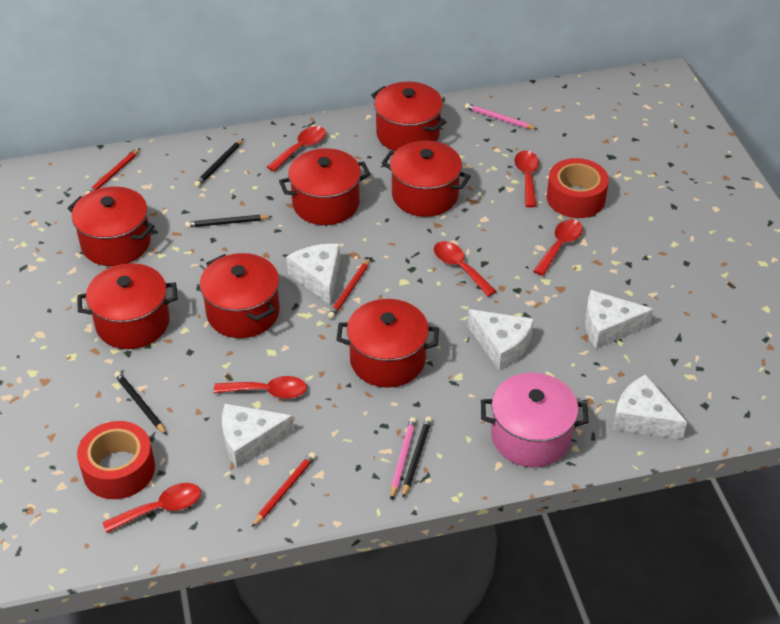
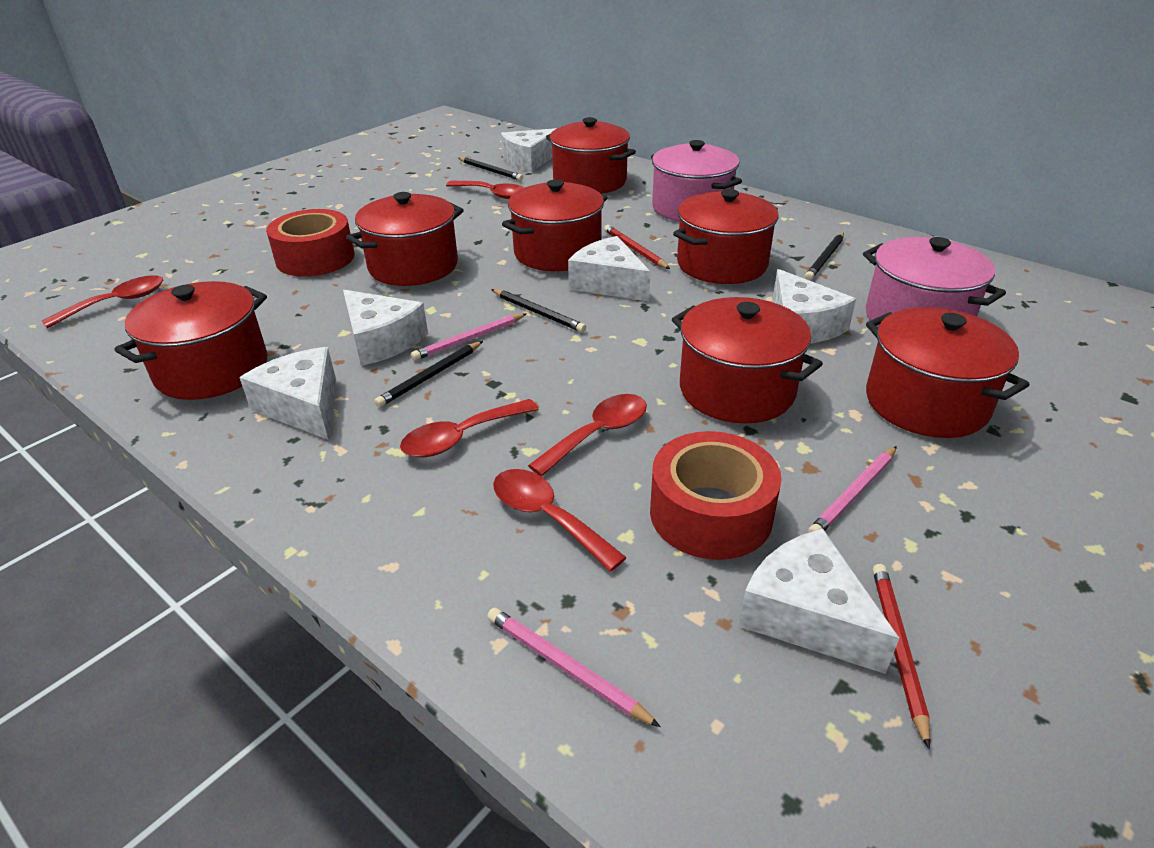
pink pencil: 2 -> 3
pink pot: 1 -> 2
red pencil: 3 -> 2
red spoon: 6 -> 5
white cheese: 5 -> 6

